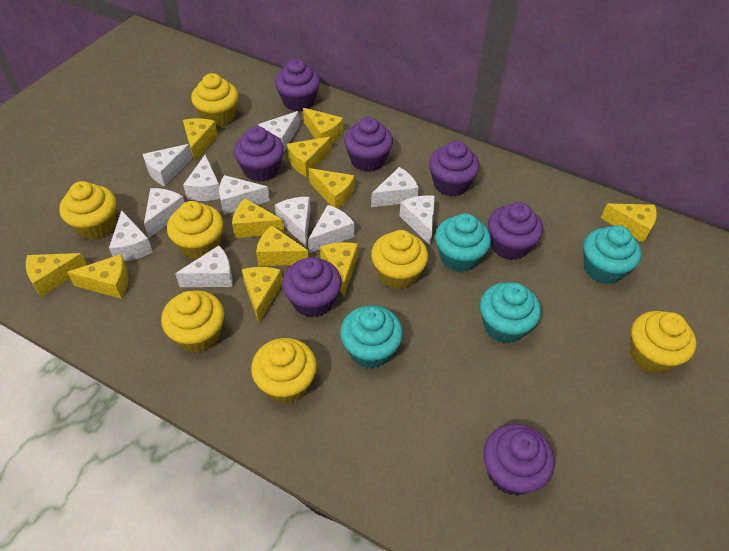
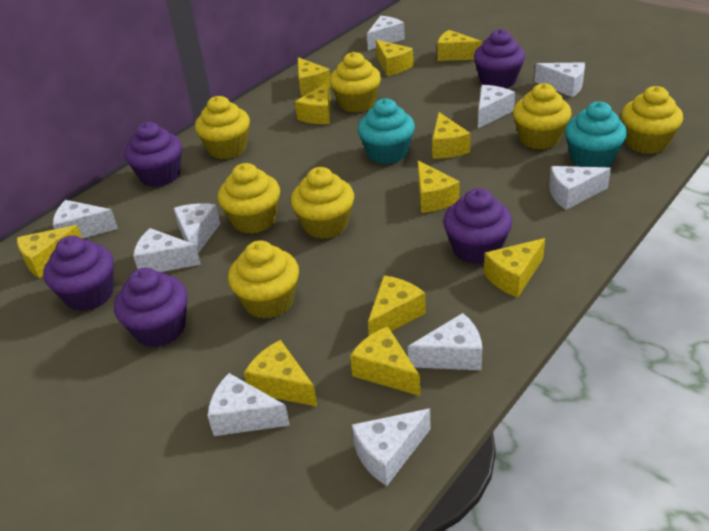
purple cupcake: 7 -> 5
turquoise cupcake: 4 -> 2
white cheese: 11 -> 10

